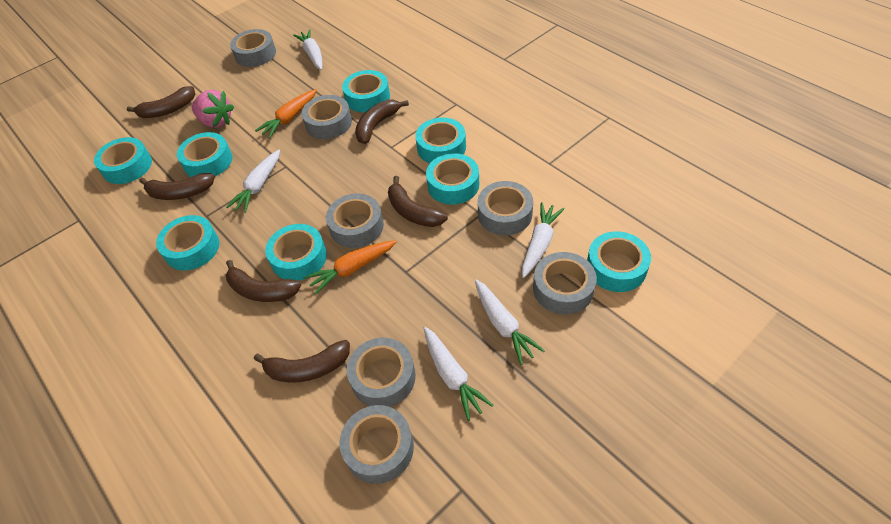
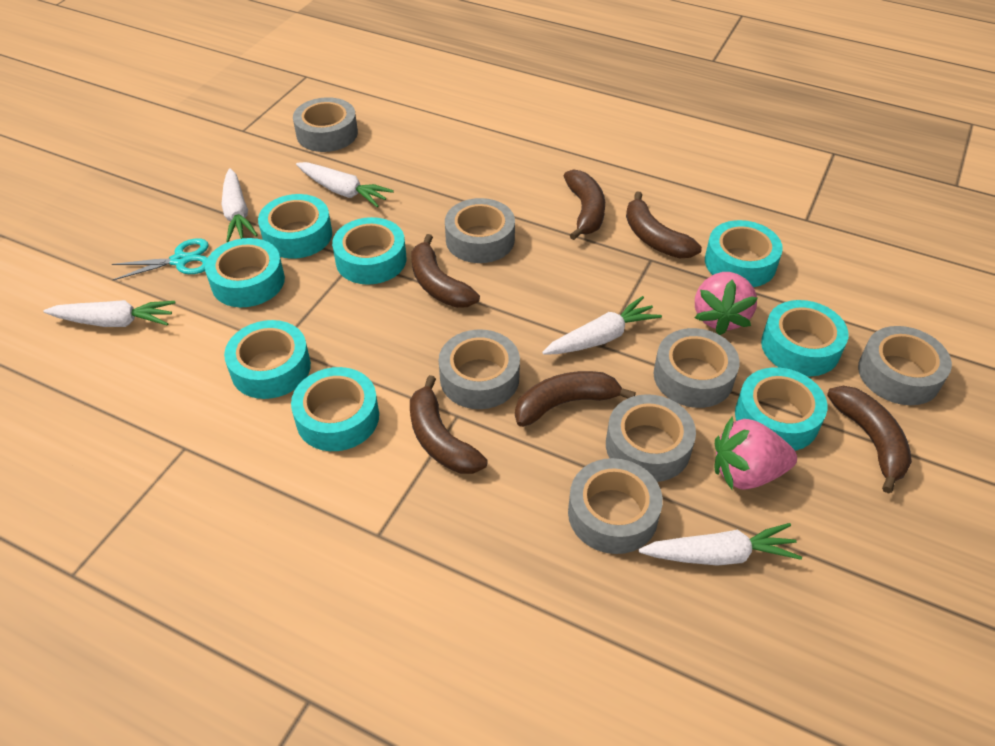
orange carrot: 2 -> 0
pink strawberry: 1 -> 2
turquoise scissors: 0 -> 1

